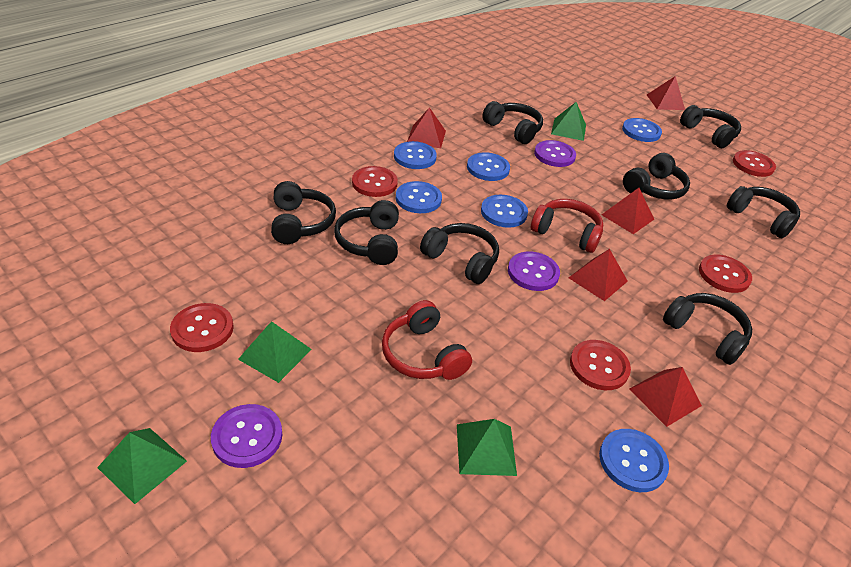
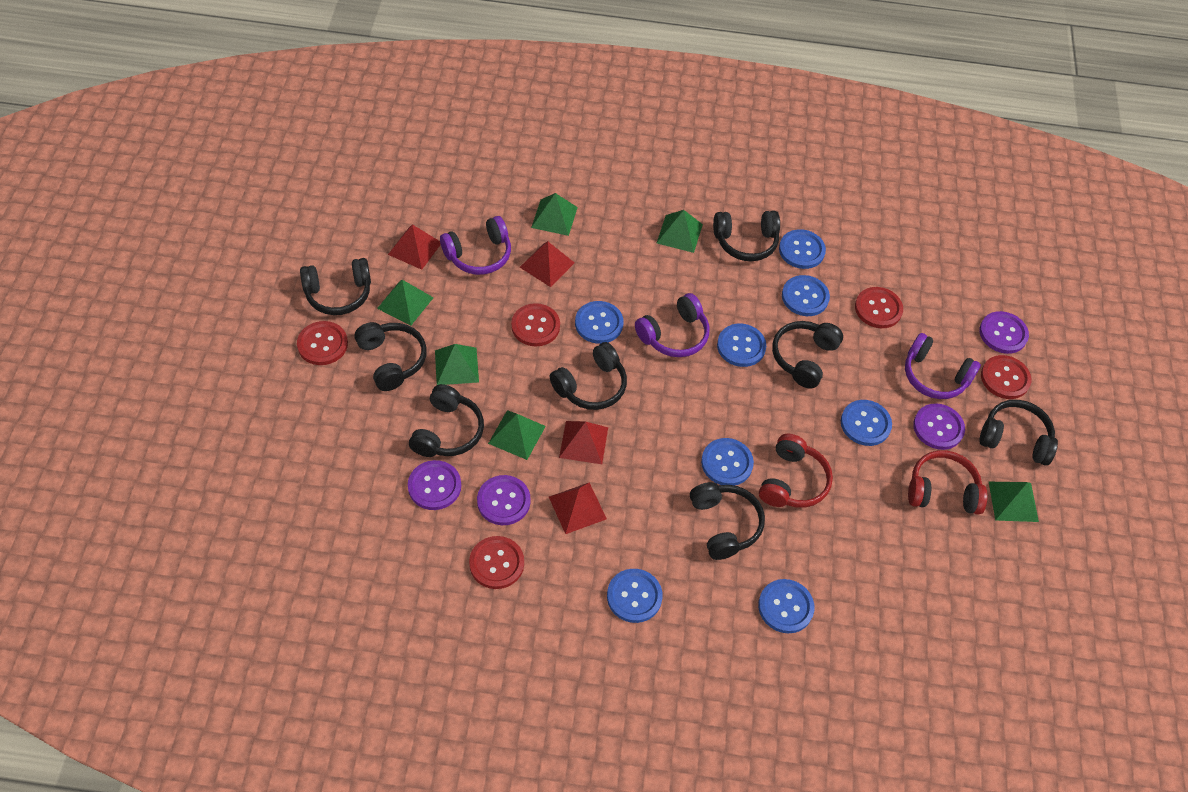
blue button: 6 -> 8
green pyramid: 4 -> 6
purple button: 3 -> 4
purple headphones: 0 -> 3
red pyramid: 5 -> 4

